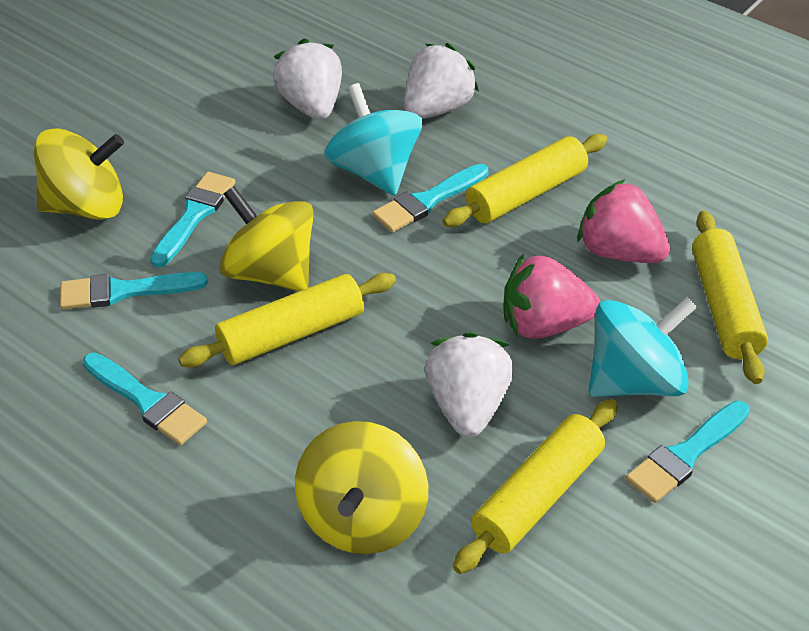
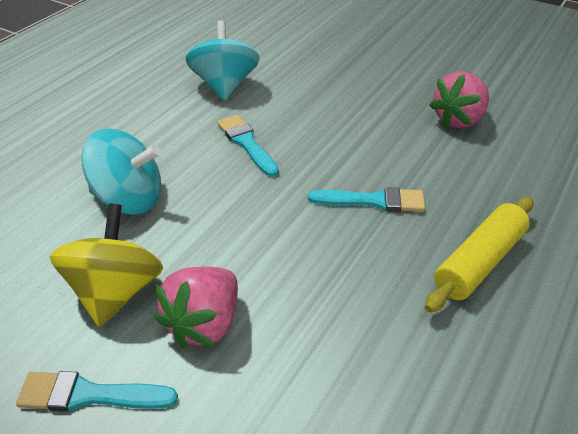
turquoise brush: 5 -> 3
white strawberry: 3 -> 0
yellow rolling pin: 4 -> 1
yellow spinning top: 3 -> 1

